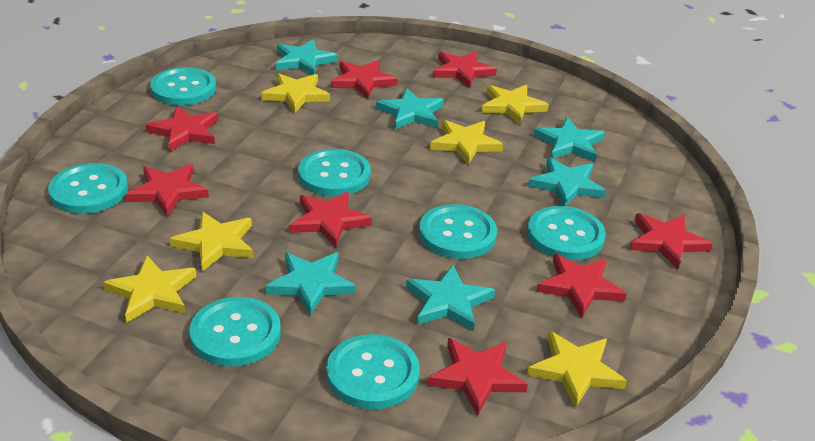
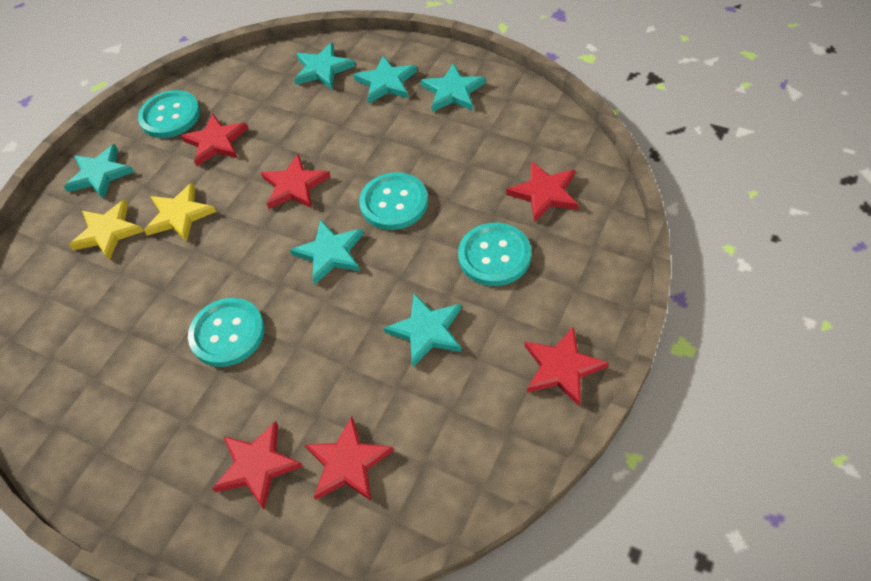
red star: 8 -> 6
turquoise button: 7 -> 4
yellow star: 6 -> 2

